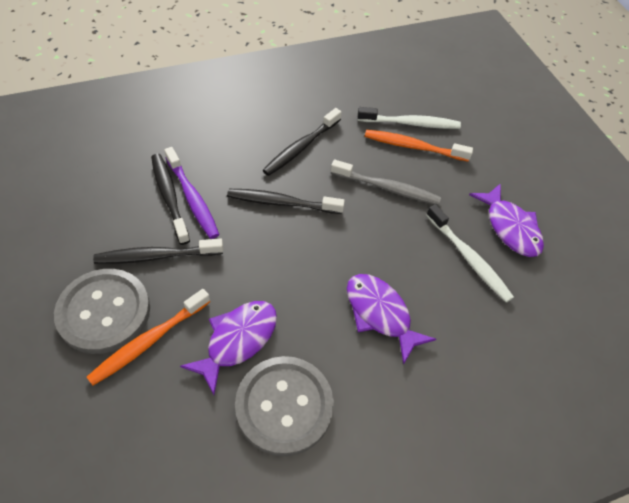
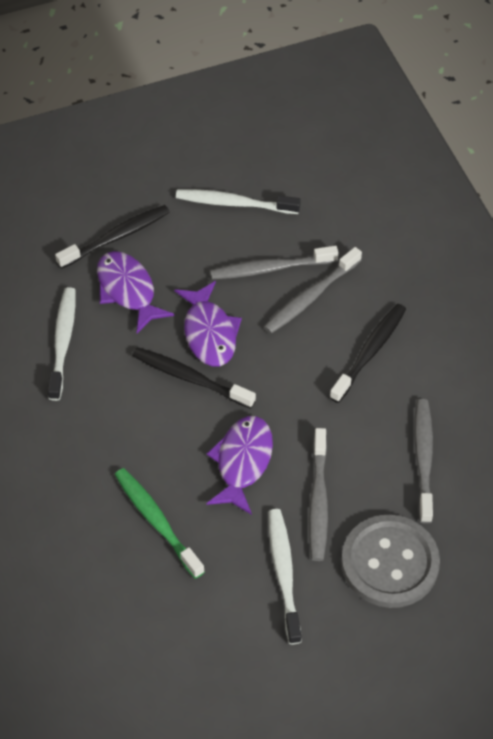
black toothbrush: 4 -> 3
green toothbrush: 0 -> 1
grey button: 2 -> 1
grey toothbrush: 1 -> 4
orange toothbrush: 2 -> 0
purple toothbrush: 1 -> 0
white toothbrush: 2 -> 3

